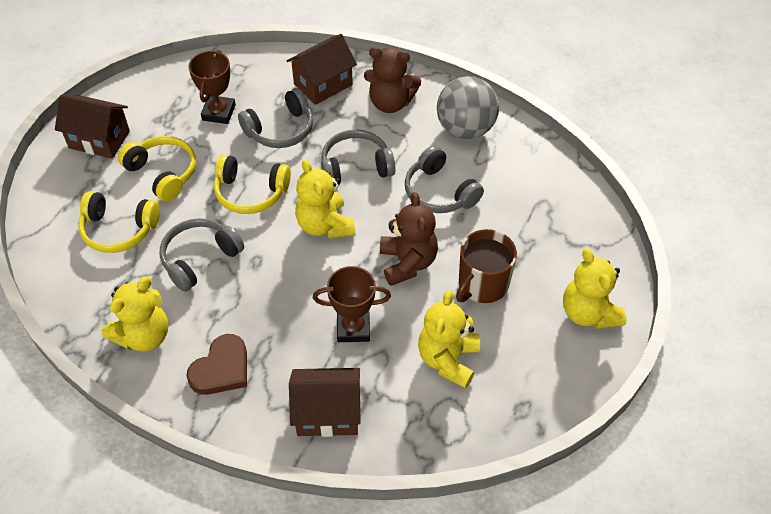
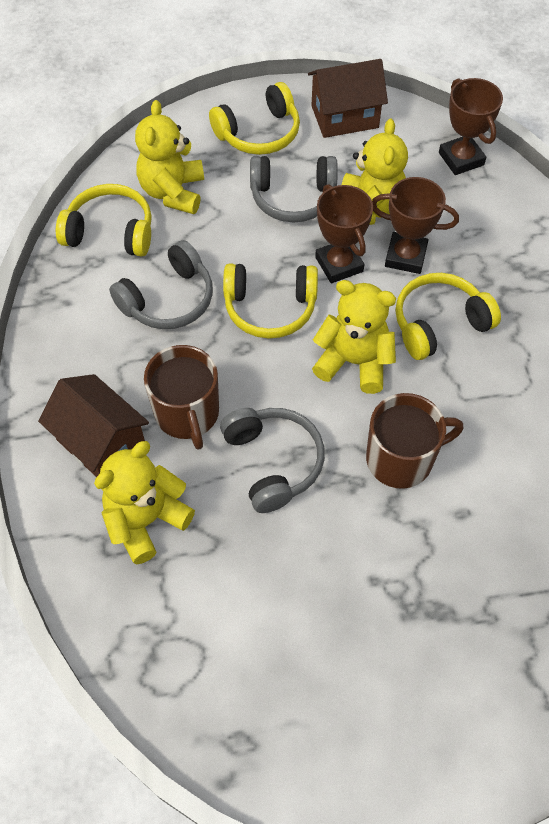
brown heart: 1 -> 0
brown house: 3 -> 2
brown mug: 1 -> 2
brown teddy bear: 2 -> 0
brown trophy: 2 -> 3
grey ball: 1 -> 0
grey headphones: 4 -> 3
yellow headphones: 3 -> 4

